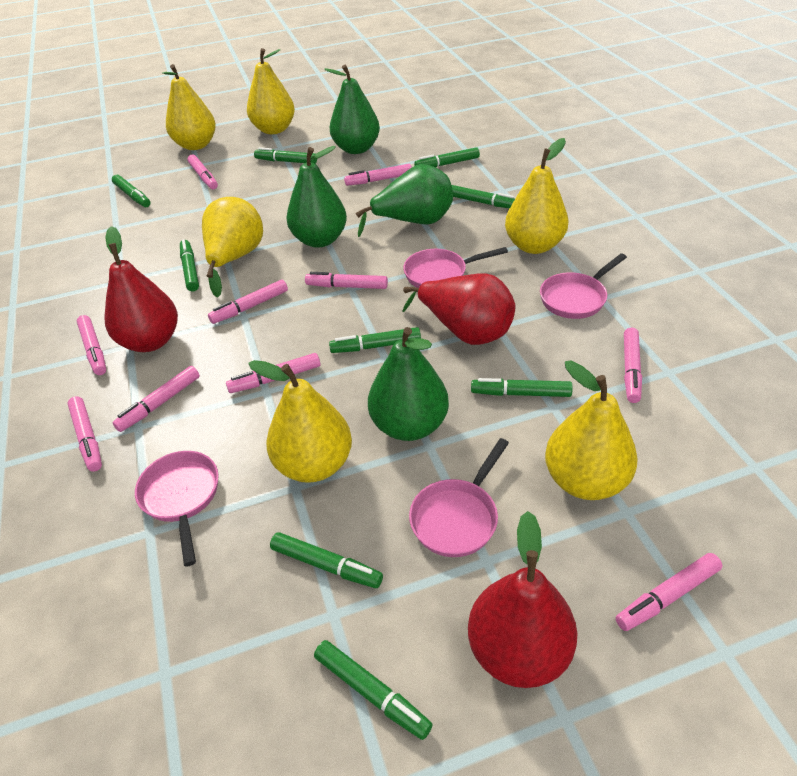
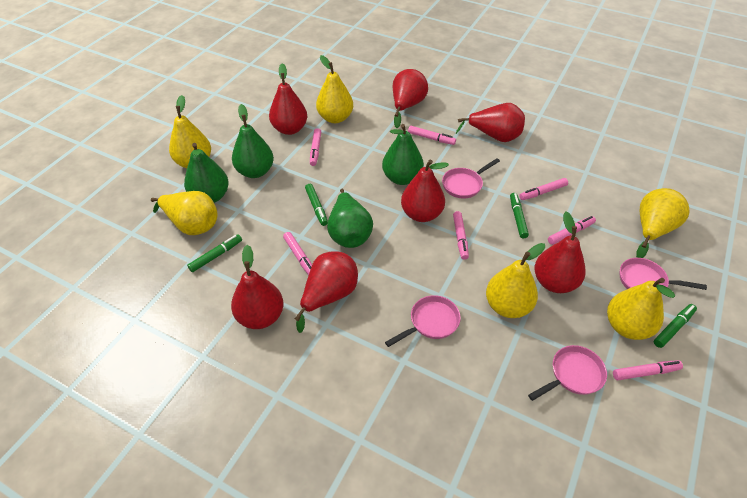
green marker: 9 -> 4
pink marker: 10 -> 7
red pear: 3 -> 7

